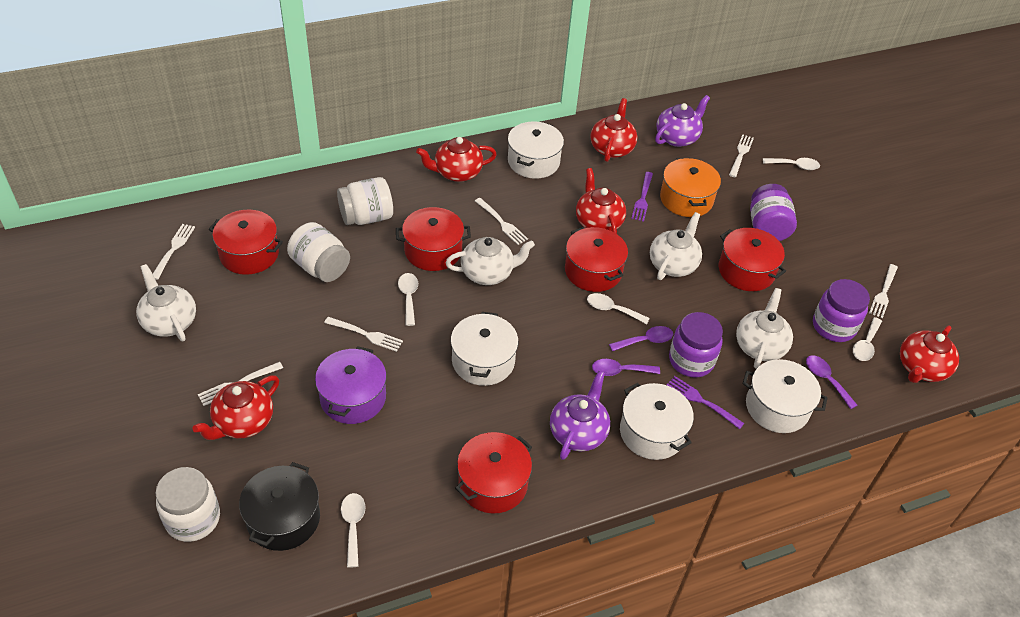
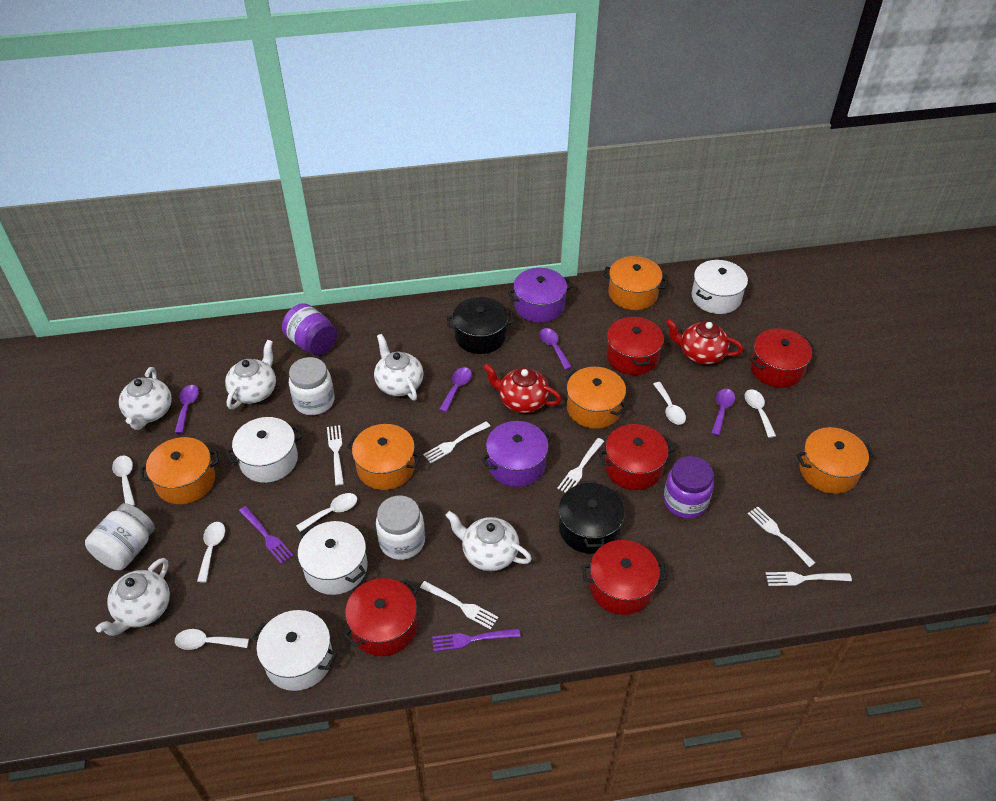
black pot: 1 -> 2
orange pot: 1 -> 5
purple jar: 3 -> 2
purple pot: 1 -> 2
purple spoon: 3 -> 4
purple teapot: 2 -> 0
red teapot: 5 -> 2
white spoon: 5 -> 6
white teapot: 4 -> 5

